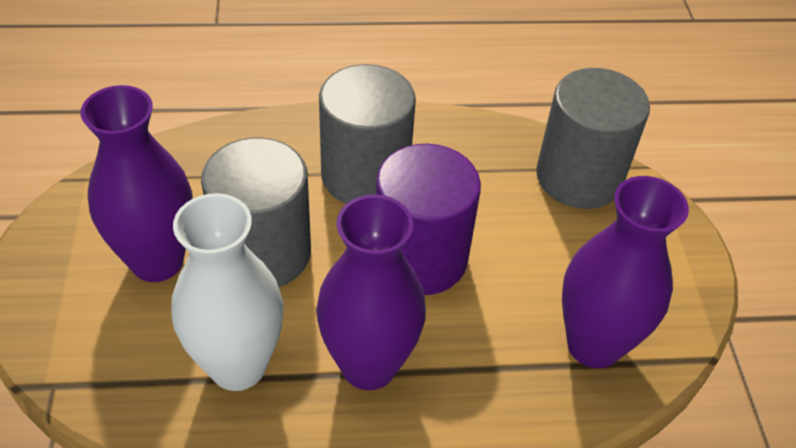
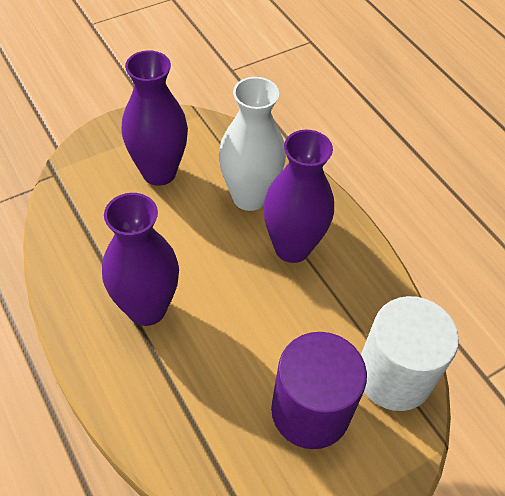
grey cylinder: 3 -> 0
white cylinder: 0 -> 1

